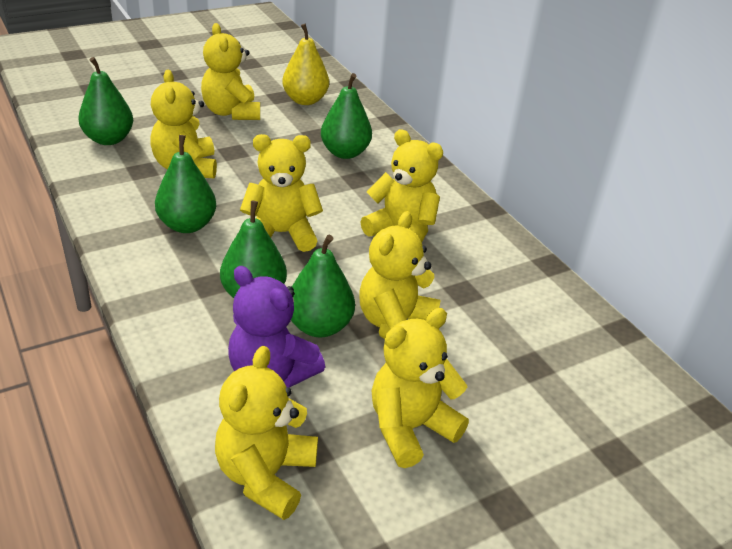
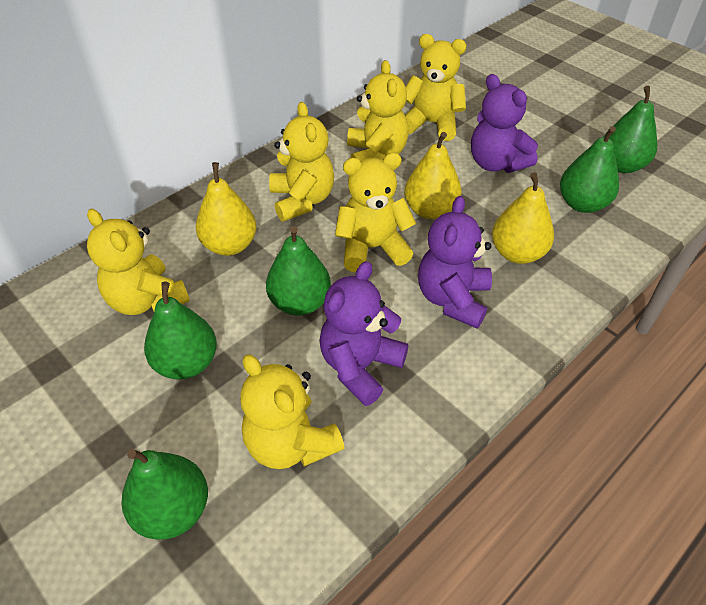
purple teddy bear: 1 -> 3
yellow pear: 1 -> 3
yellow teddy bear: 7 -> 6

